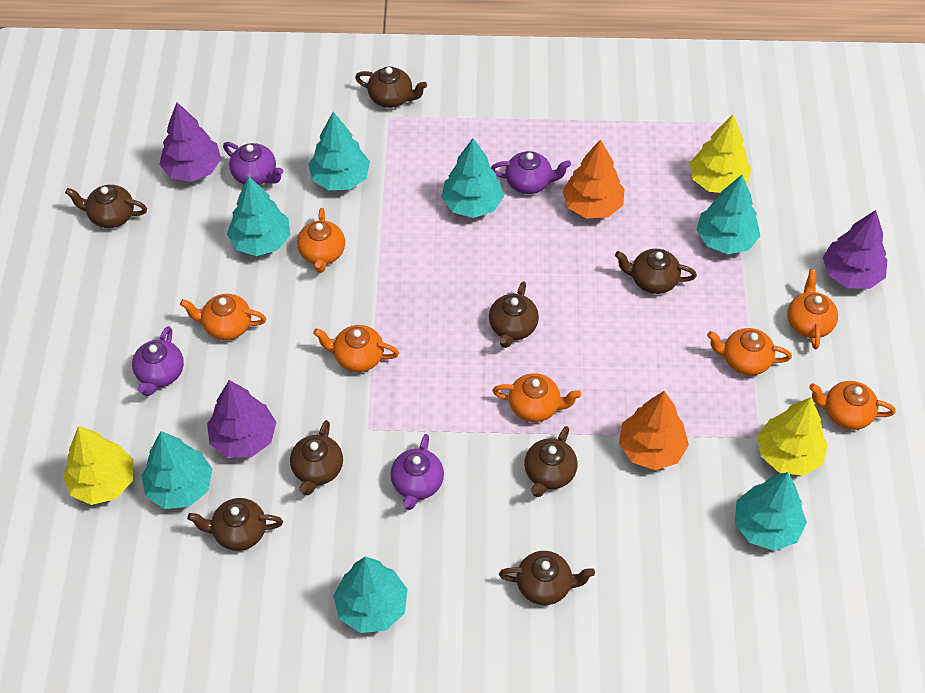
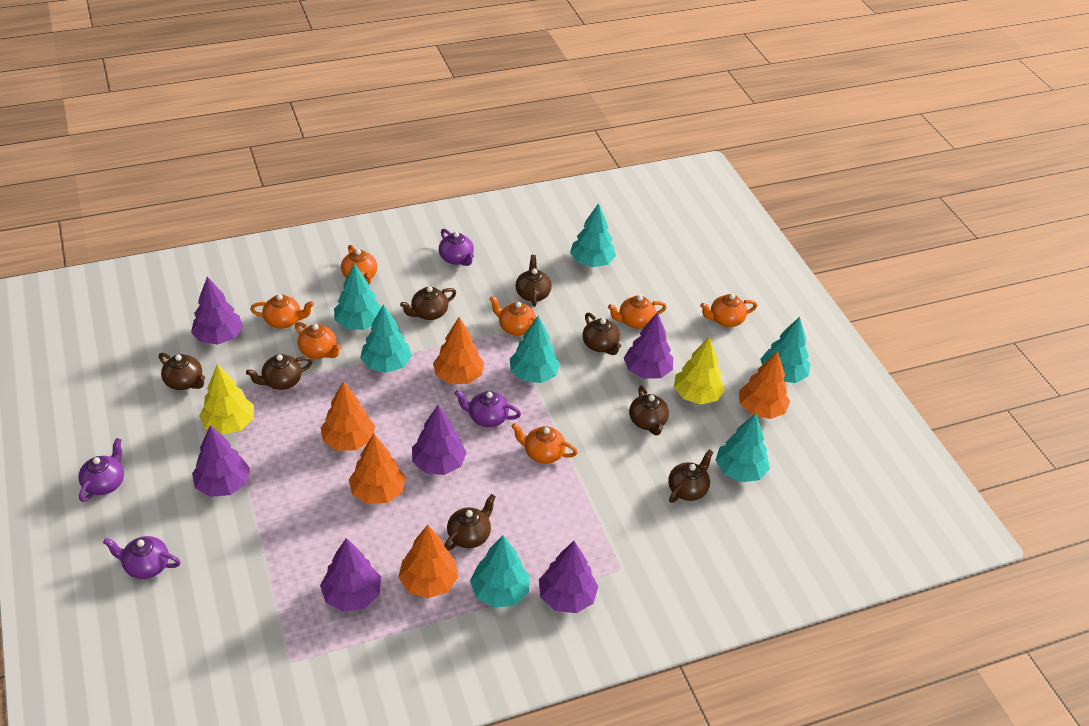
orange tree: 2 -> 5
purple tree: 3 -> 6
yellow tree: 3 -> 2

